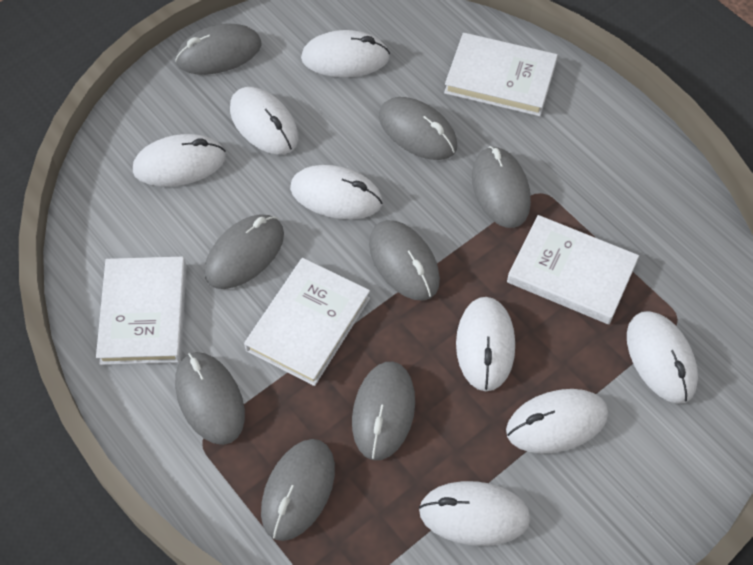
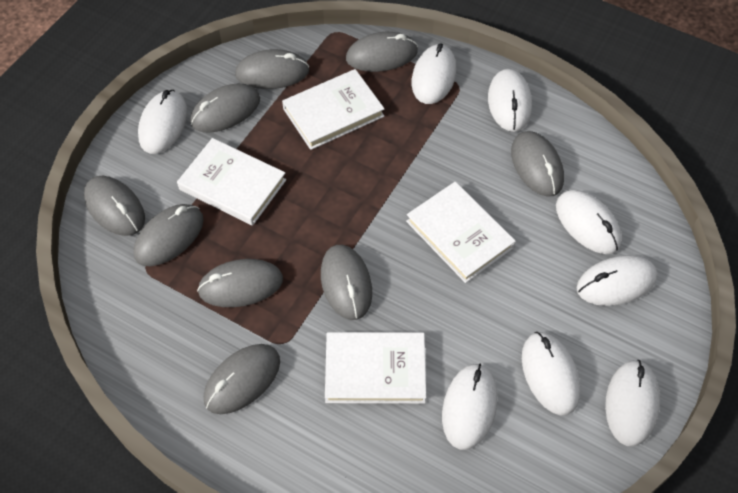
grey mouse: 8 -> 9

